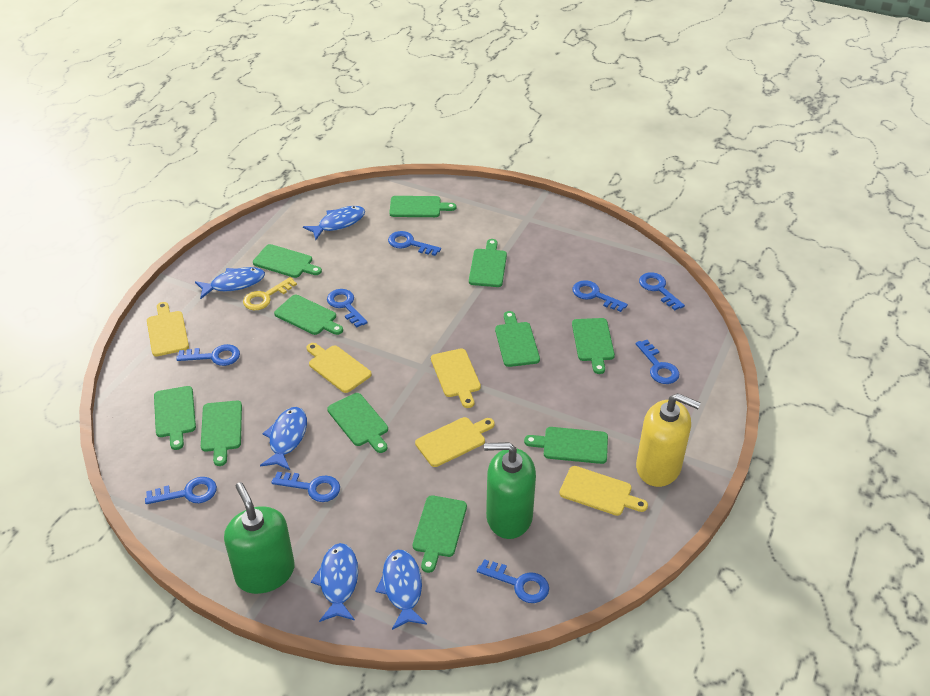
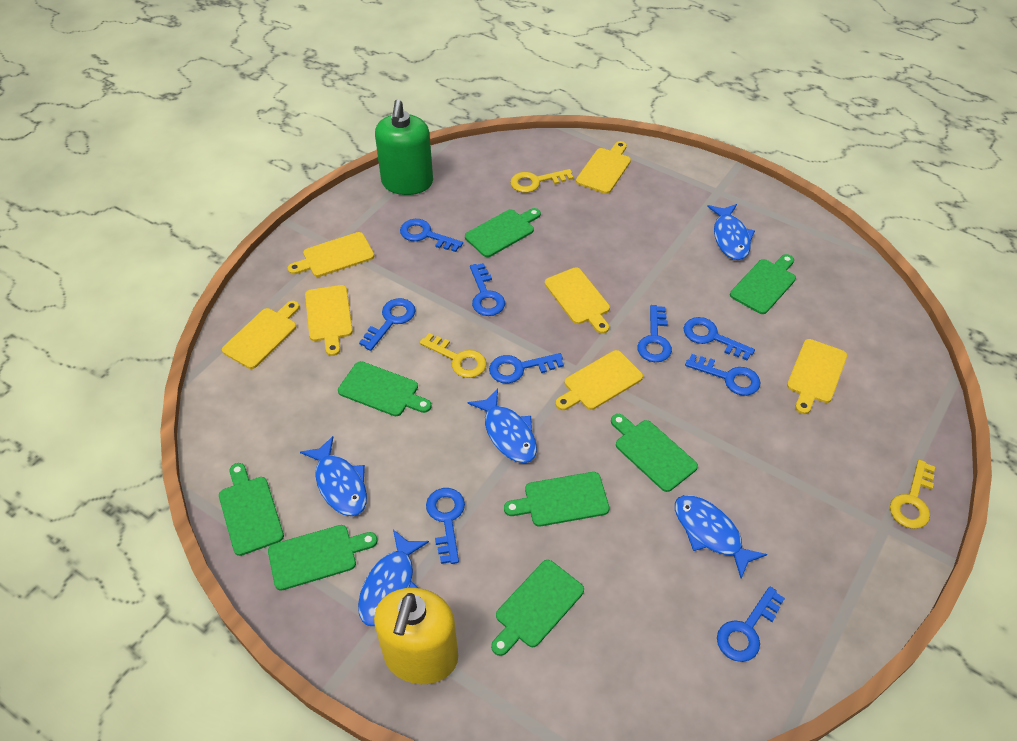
green cutting board: 11 -> 8
green soap dispenser: 2 -> 1
yellow cutting board: 5 -> 7
yellow key: 1 -> 3

